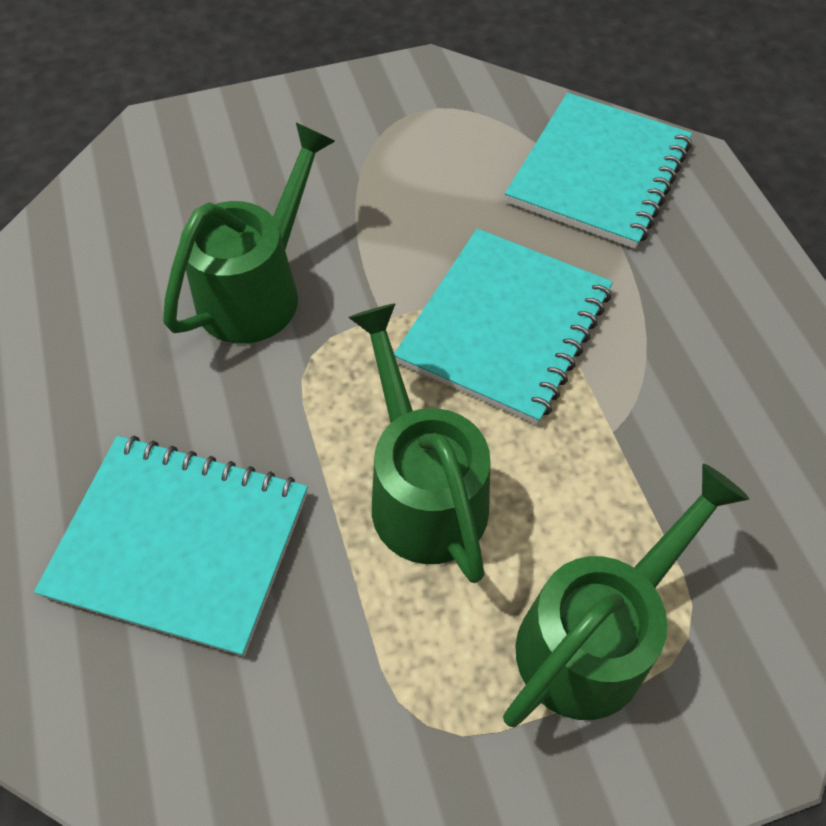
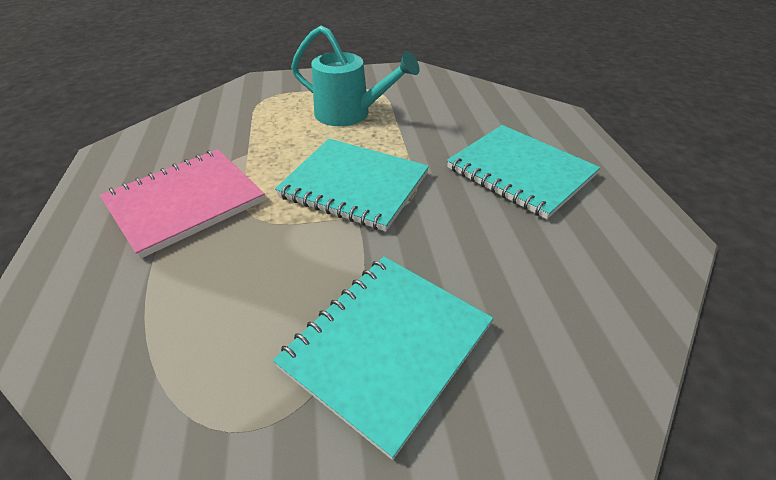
green watering can: 3 -> 0
pink notebook: 0 -> 1
turquoise watering can: 0 -> 1

